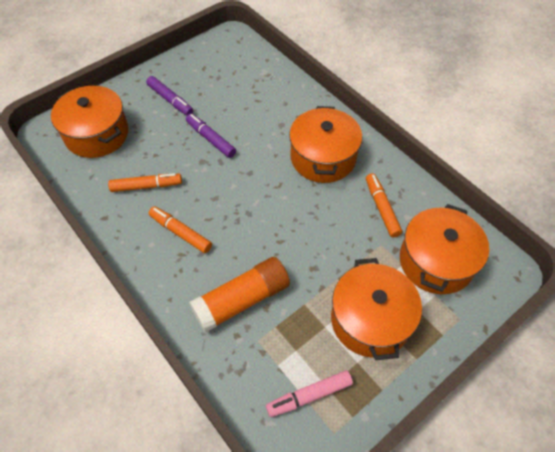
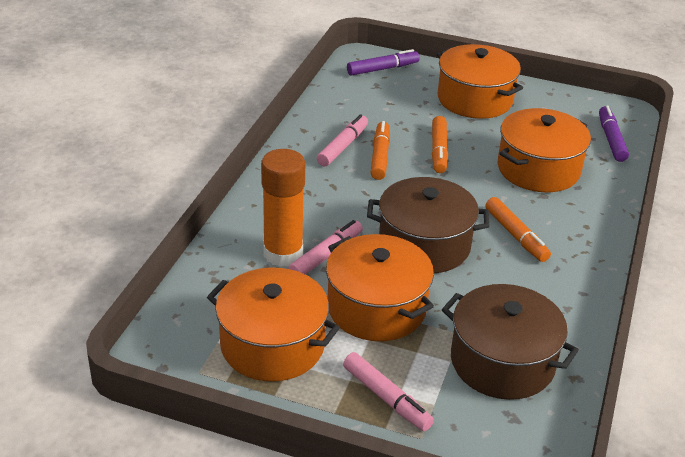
brown pot: 0 -> 2
pink marker: 1 -> 3

